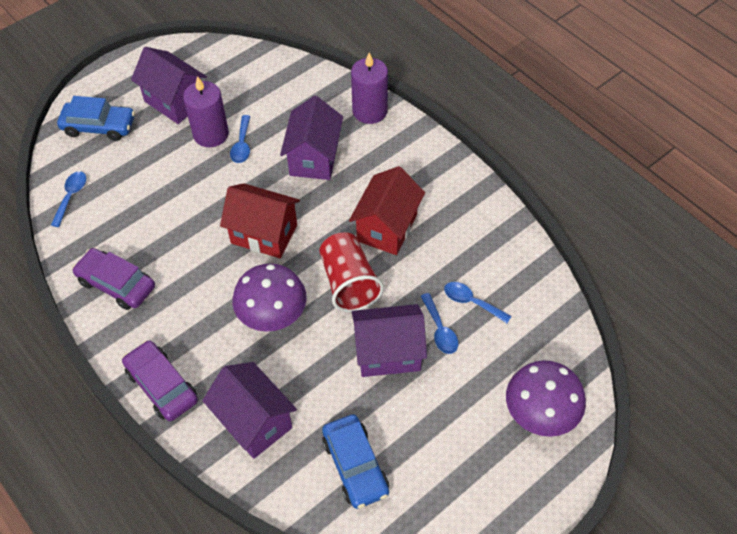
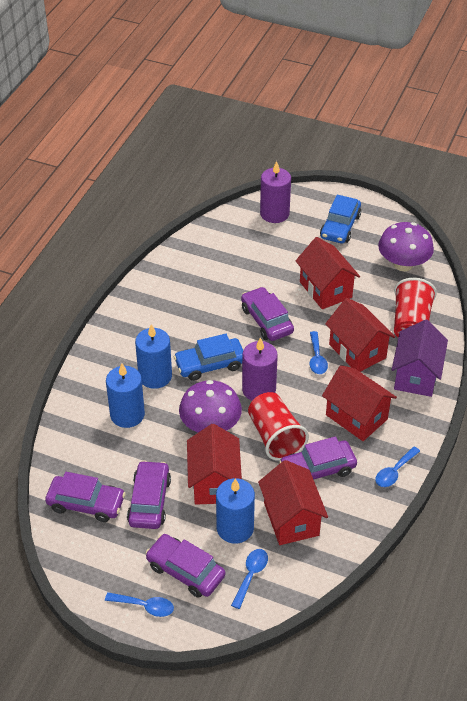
blue candle: 0 -> 3
purple car: 2 -> 5
purple house: 4 -> 1
red cup: 1 -> 2
red house: 2 -> 5

